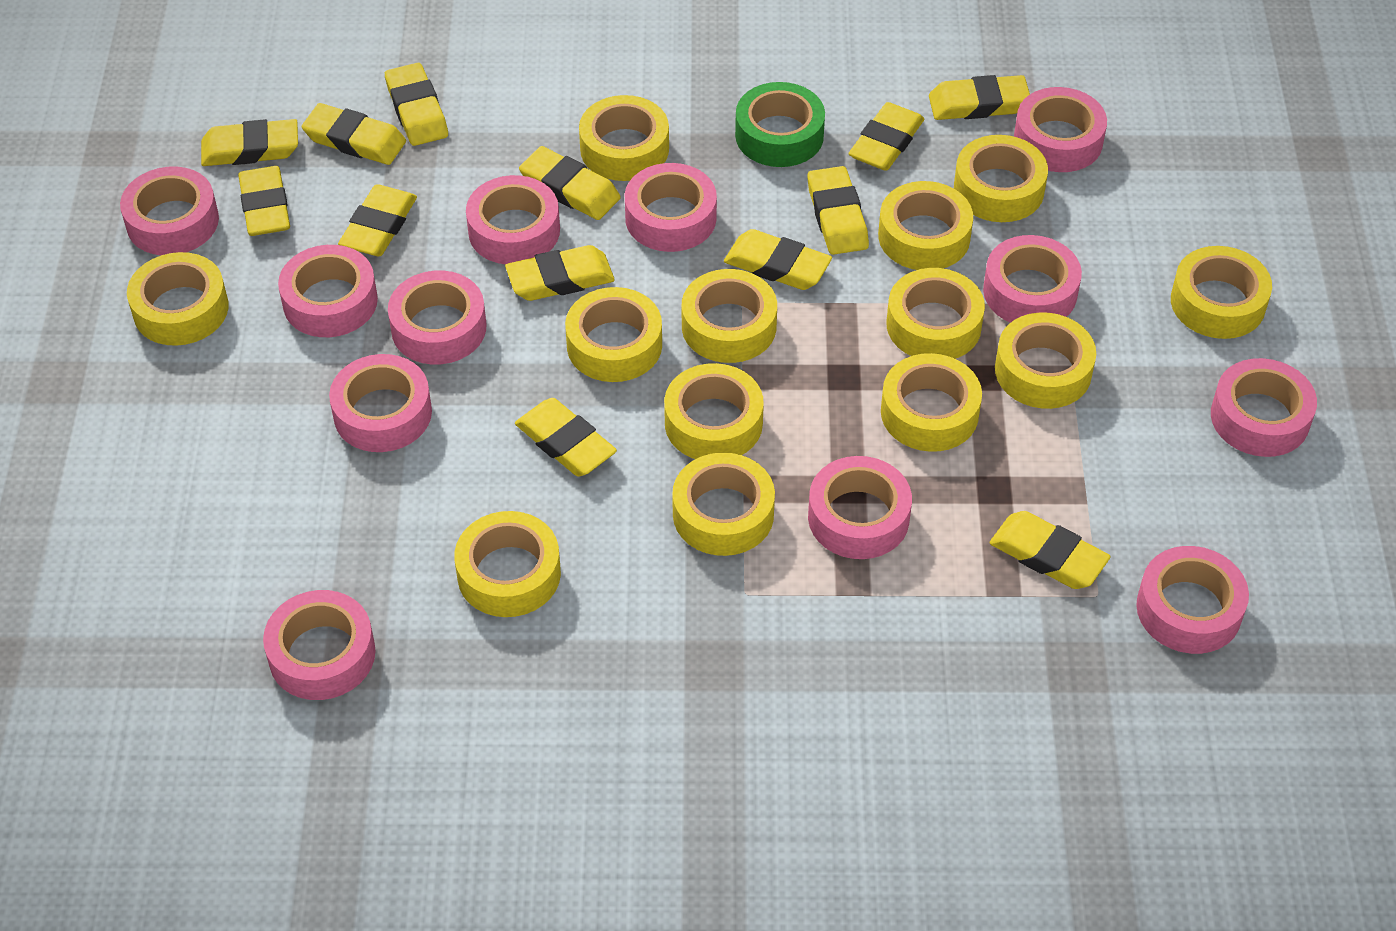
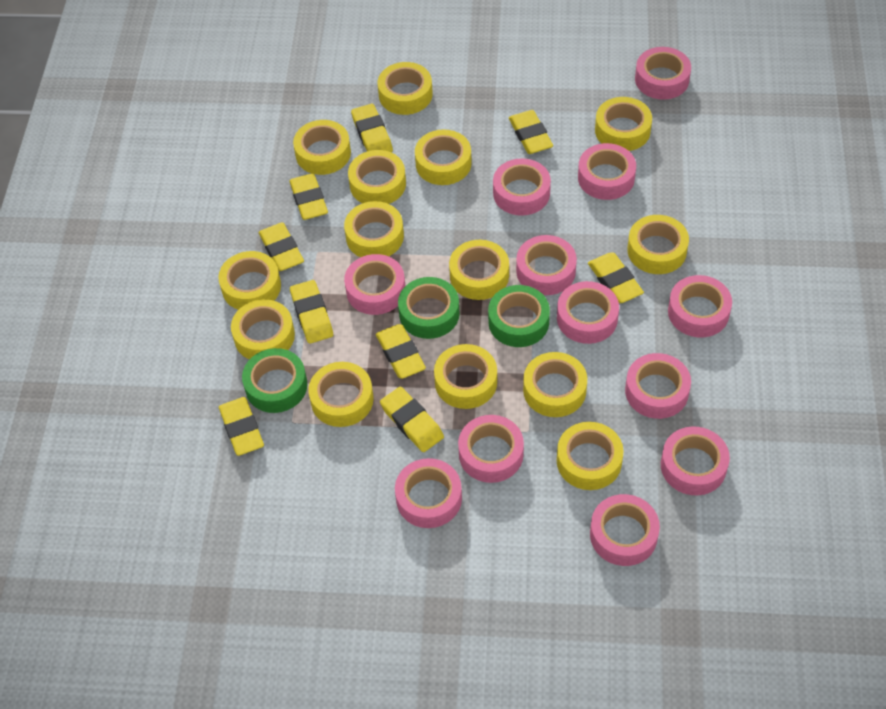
green tape: 1 -> 3
yellow eraser: 13 -> 9
yellow tape: 13 -> 14

